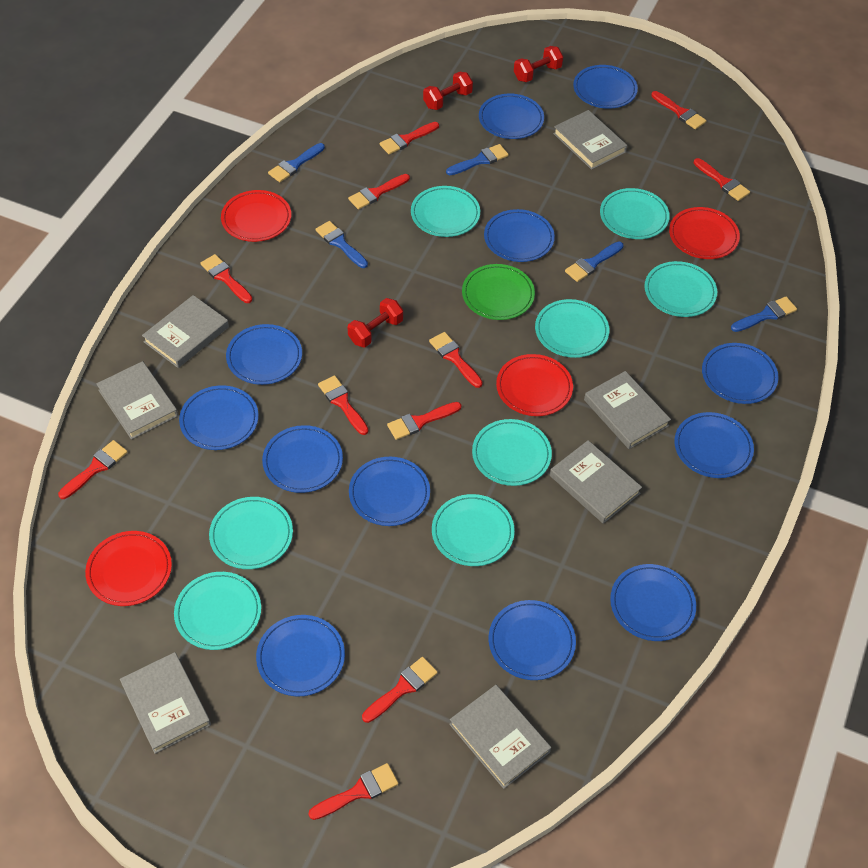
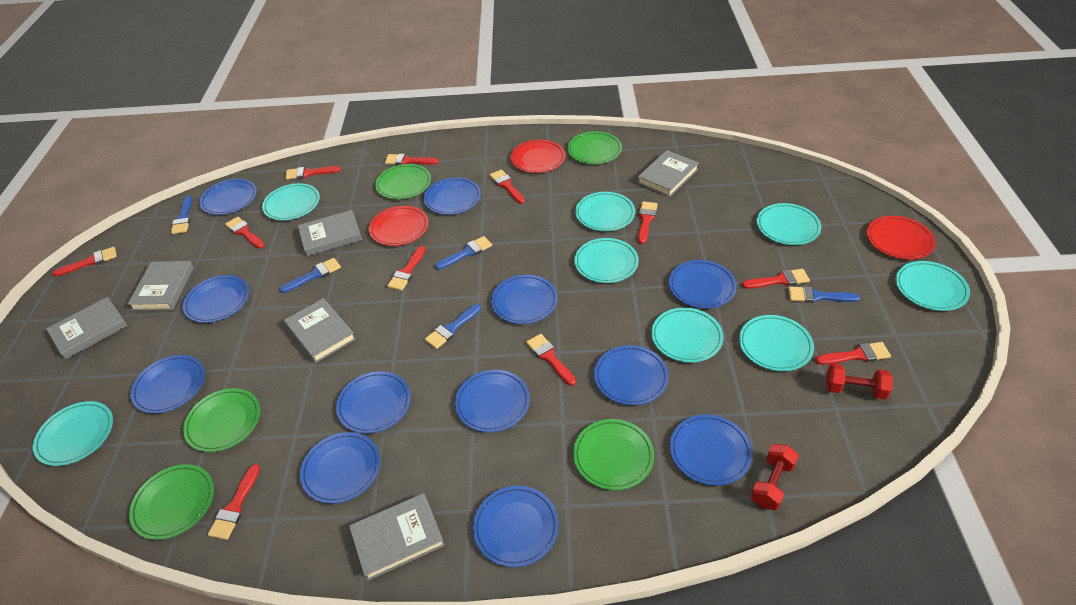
green plate: 1 -> 5
grey book: 7 -> 6
red dumbbell: 3 -> 2
red plate: 4 -> 3

